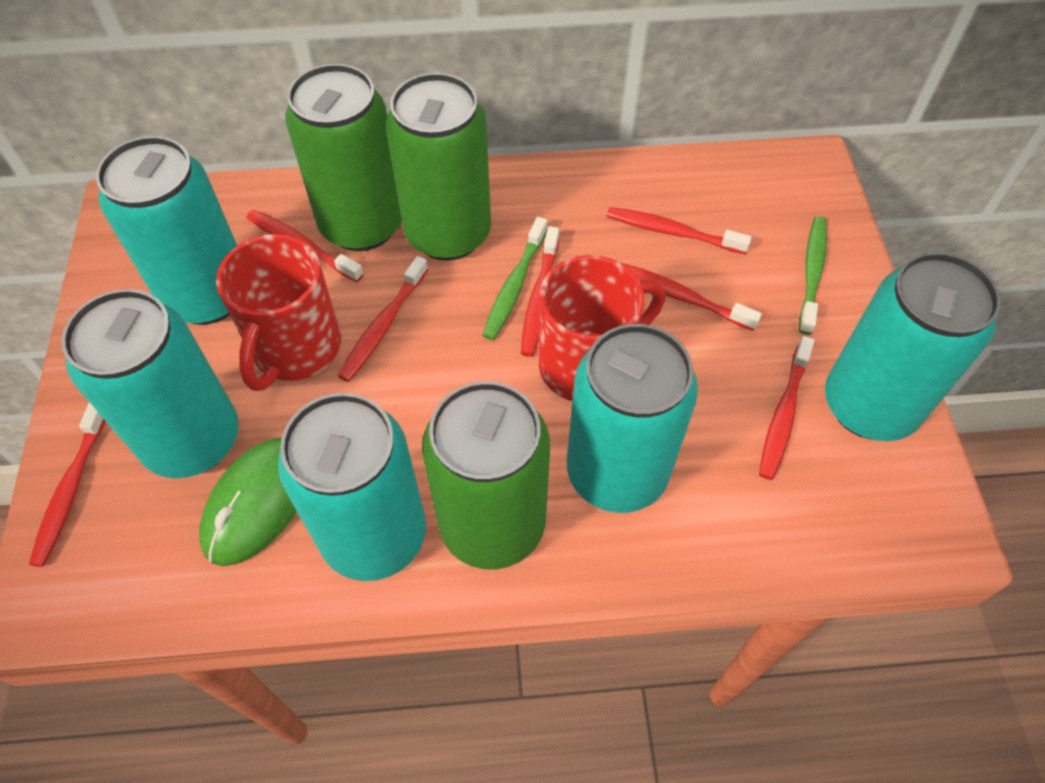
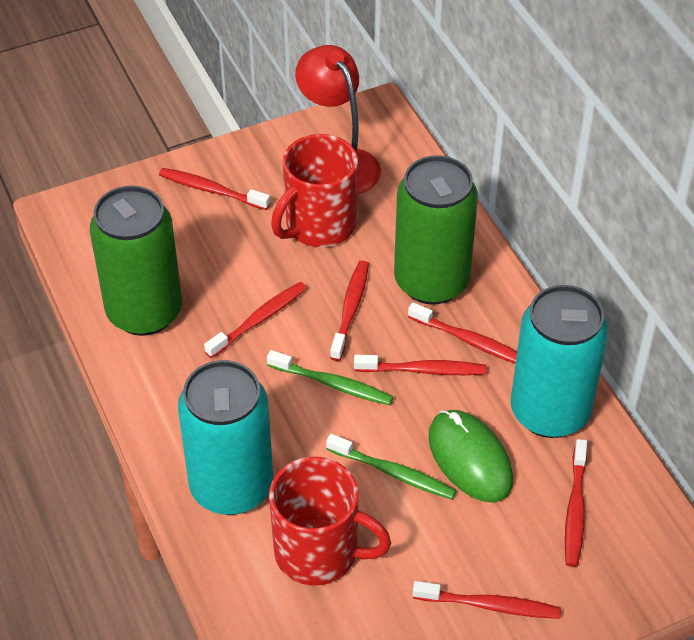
green can: 3 -> 2
red lamp: 0 -> 1
turquoise can: 5 -> 2

